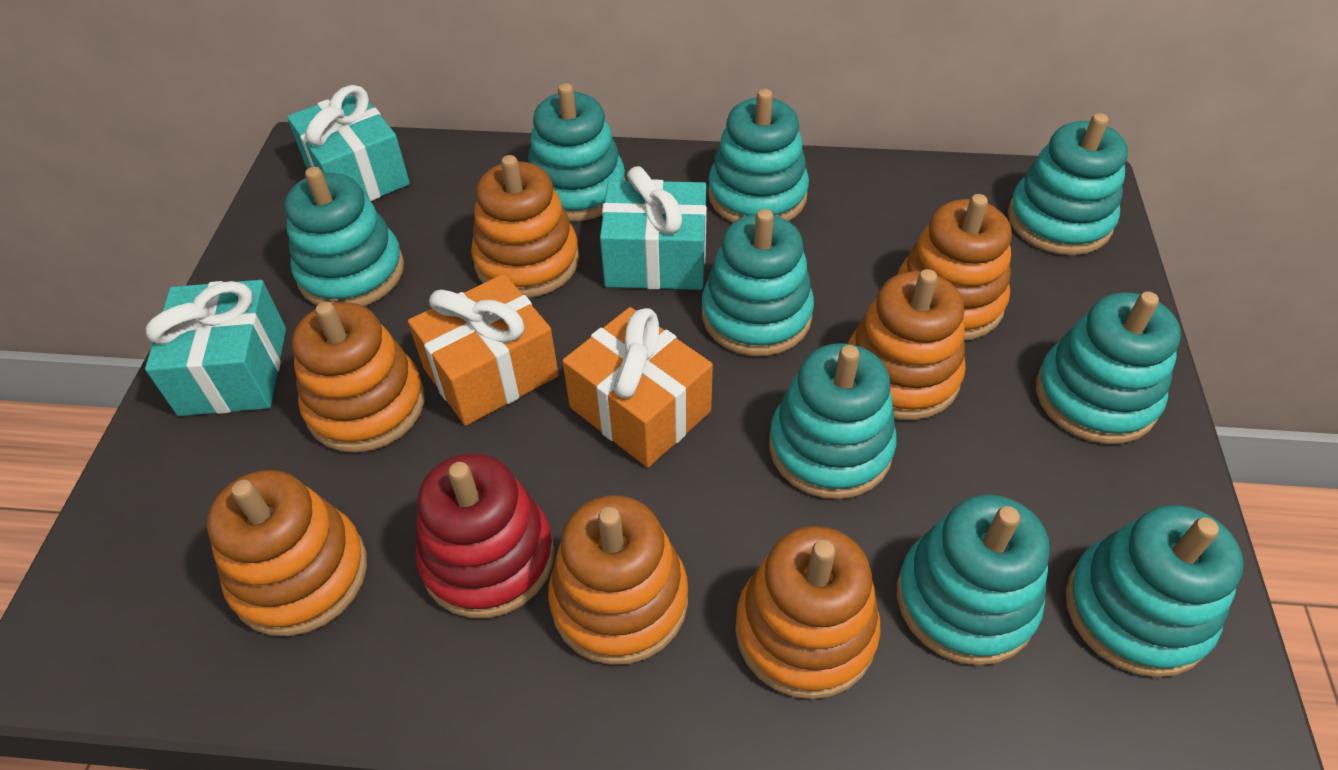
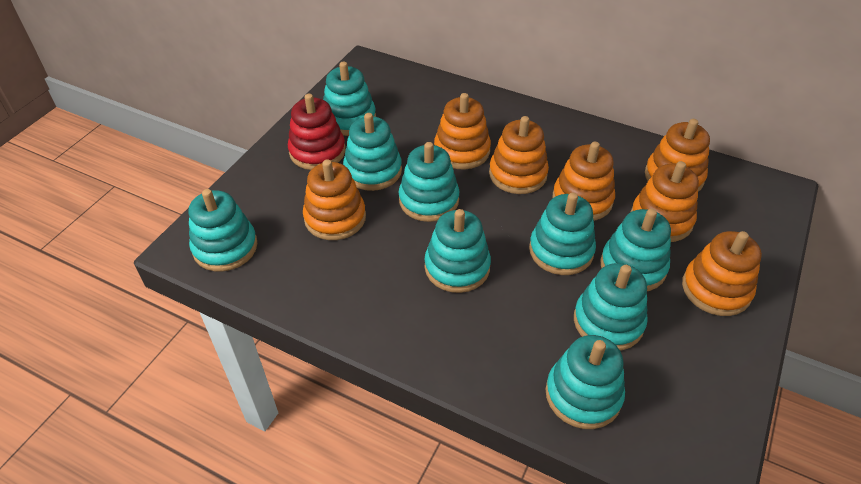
orange gift: 2 -> 0
turquoise gift: 3 -> 0

